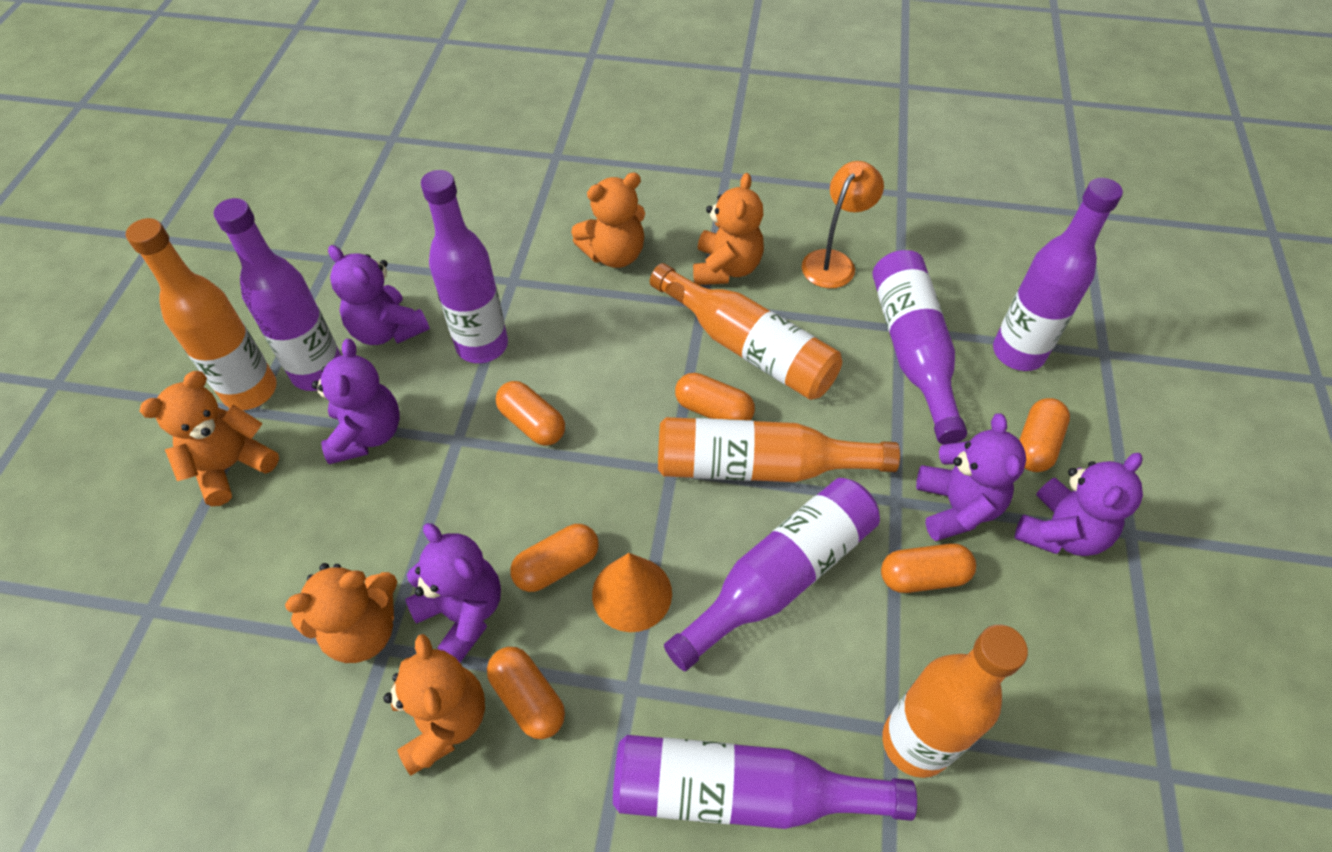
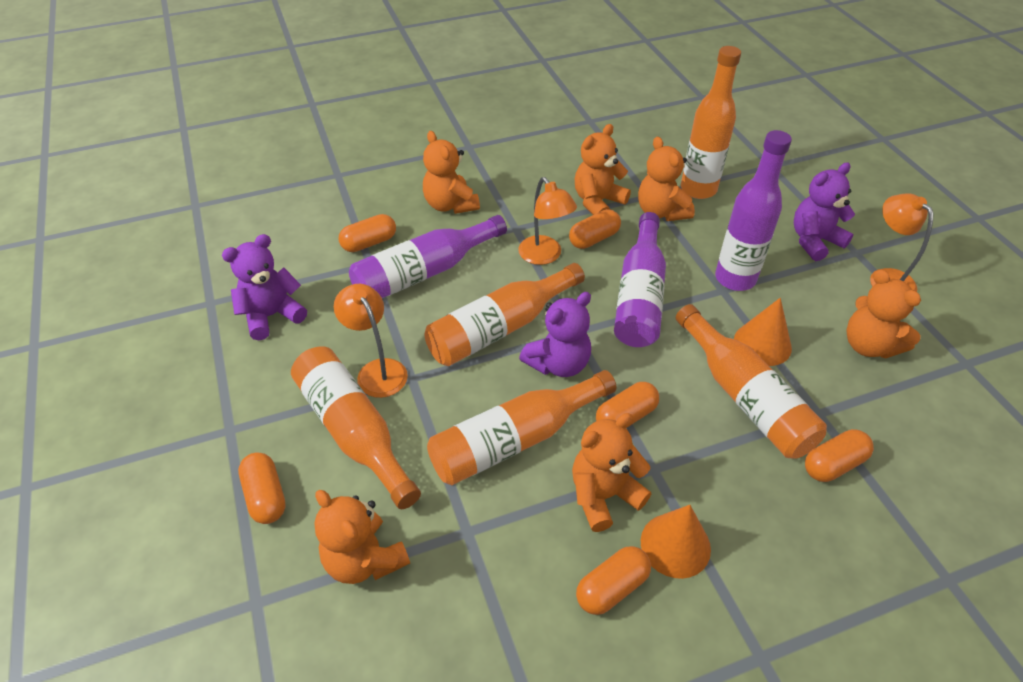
orange bottle: 4 -> 5
orange cone: 1 -> 2
orange lamp: 1 -> 3
orange teddy bear: 5 -> 6
purple bottle: 6 -> 3
purple teddy bear: 5 -> 3

